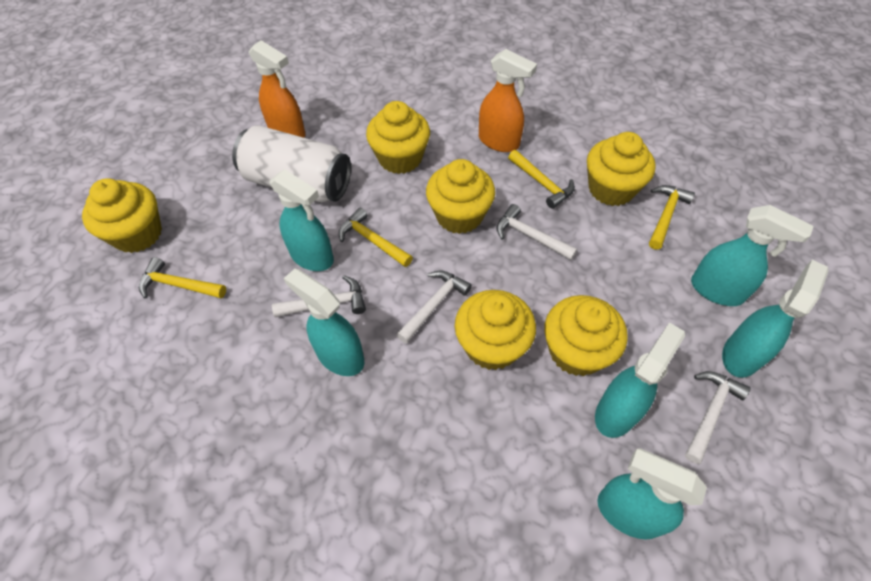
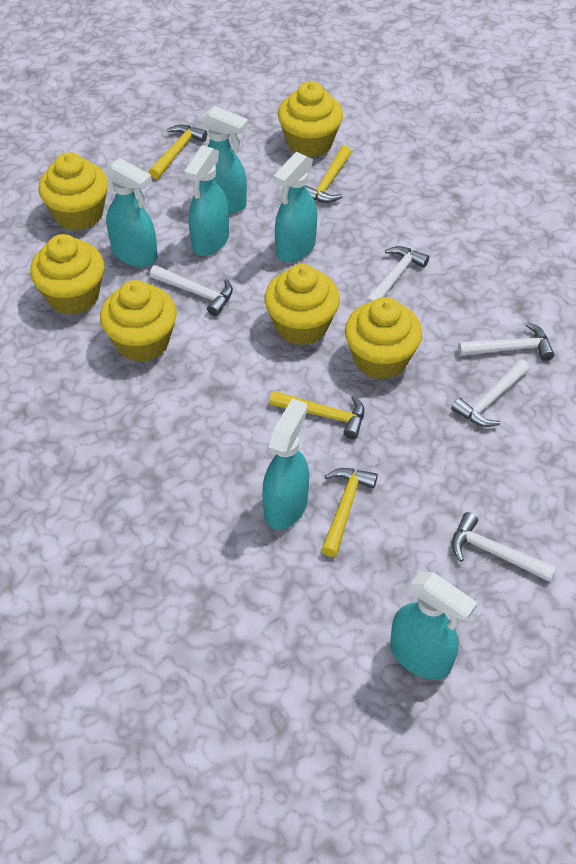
orange spray bottle: 2 -> 0
white can: 1 -> 0
white hammer: 4 -> 5

